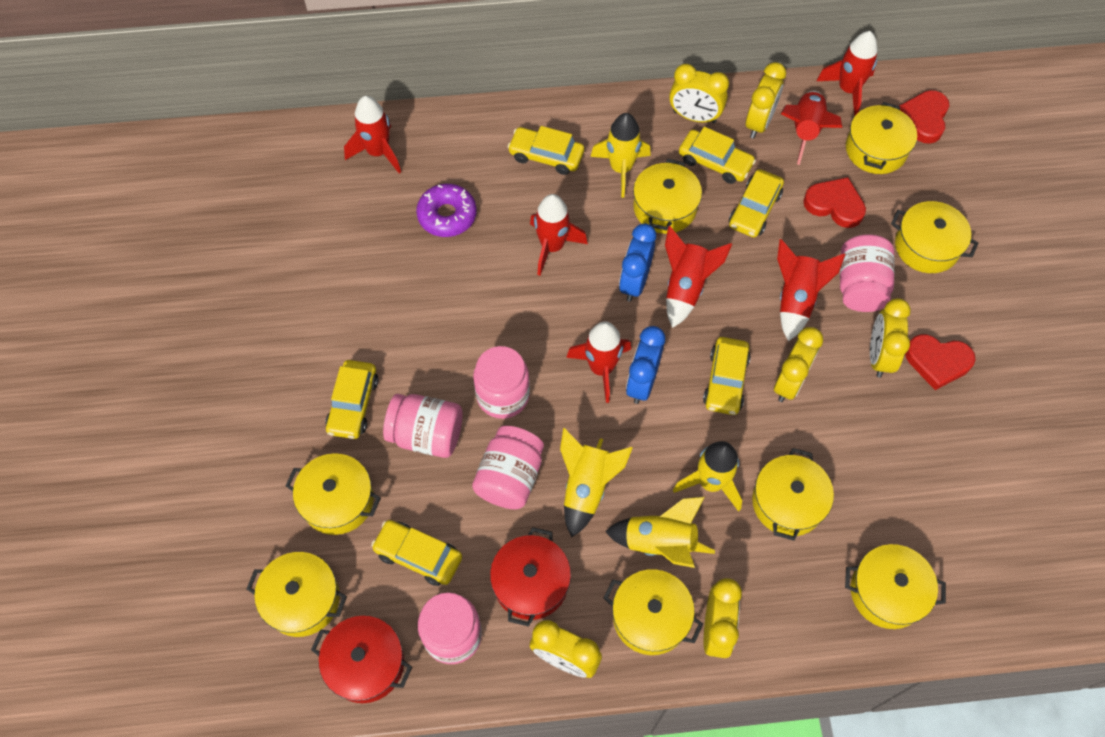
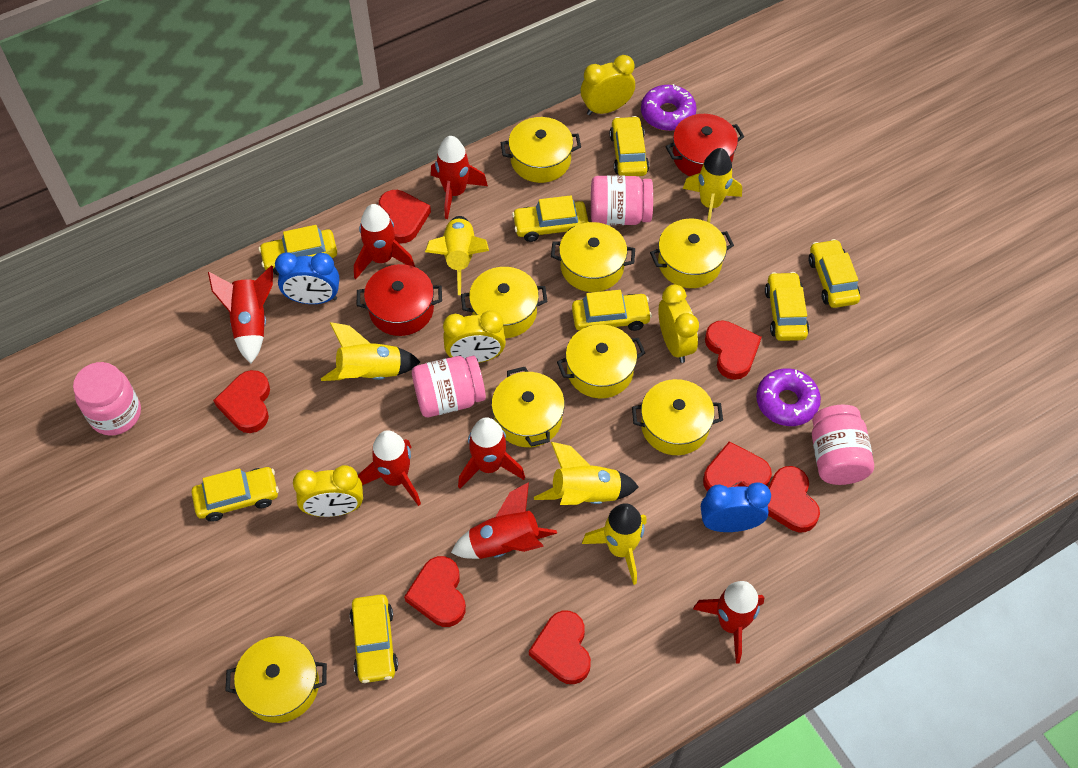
pink jar: 5 -> 4
purple donut: 1 -> 2
red heart: 3 -> 7
yellow car: 6 -> 8
yellow clock: 6 -> 4
yellow rocket: 4 -> 5

